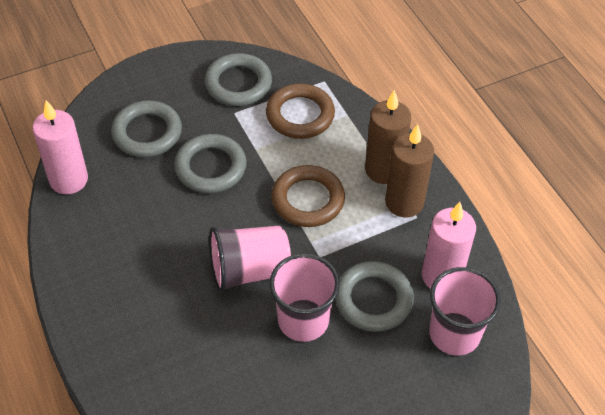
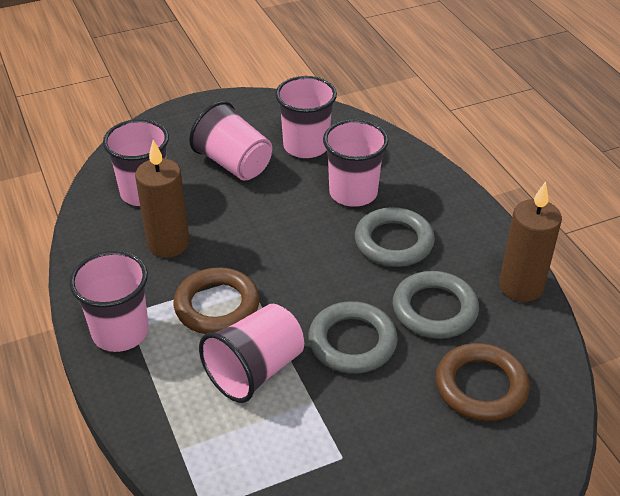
grey ring: 4 -> 3
pink candle: 2 -> 0
pink cup: 3 -> 6

